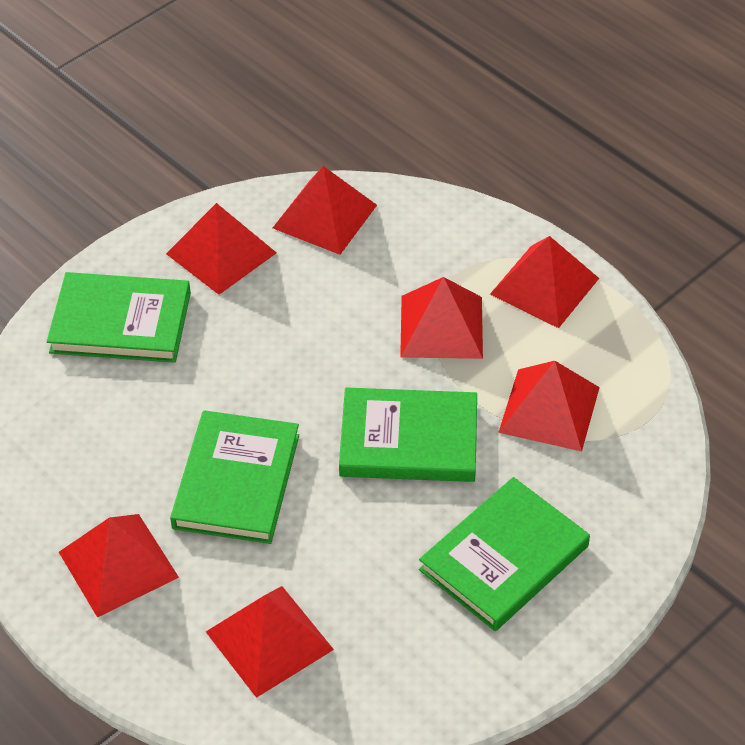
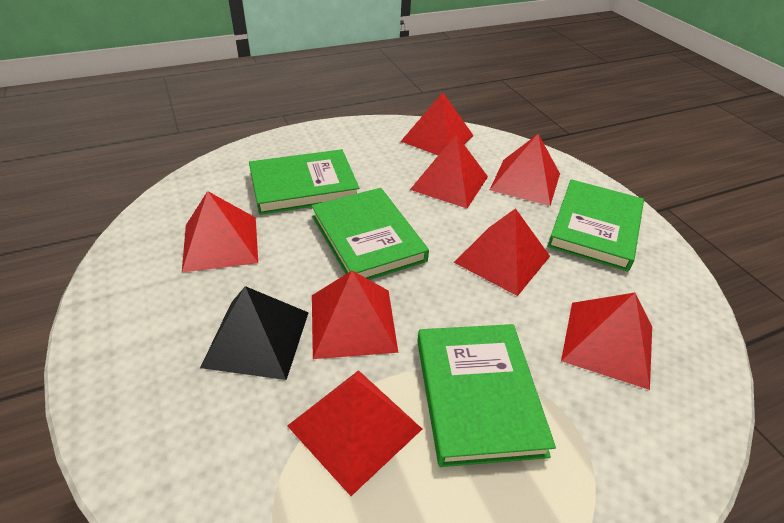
black pyramid: 0 -> 1
red pyramid: 7 -> 8

